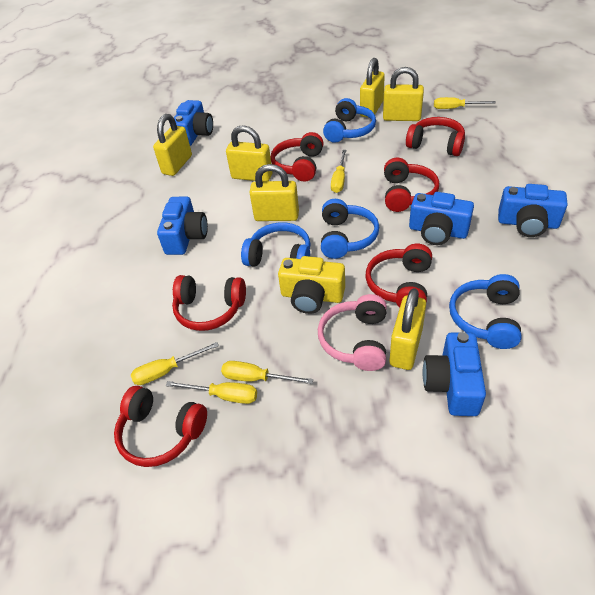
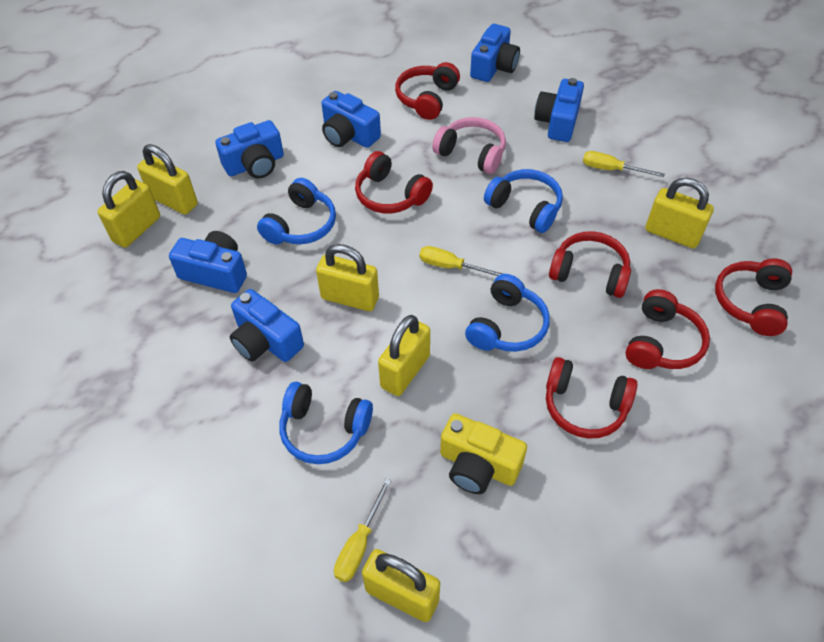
blue camera: 5 -> 6
yellow screwdriver: 5 -> 3

